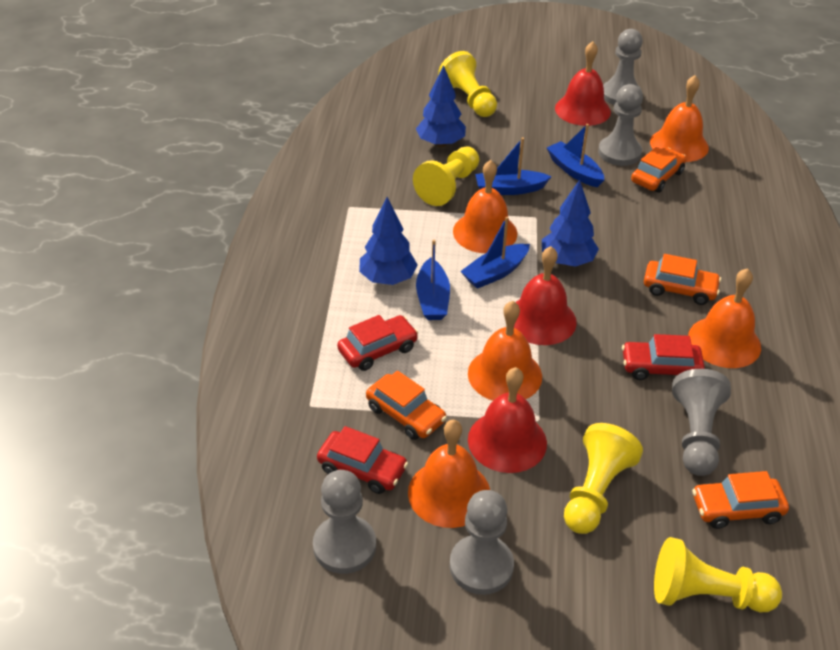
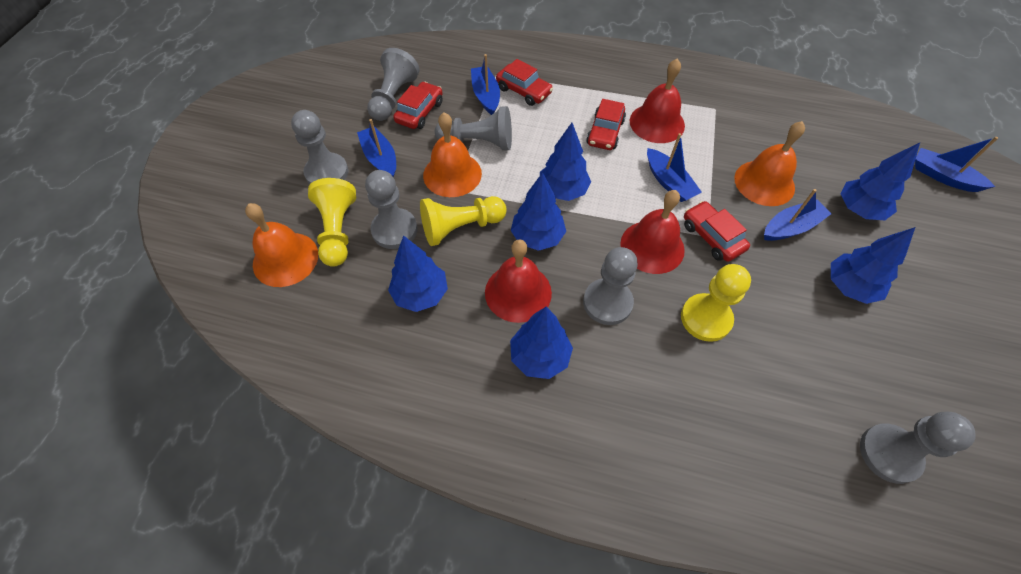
blue boat: 4 -> 5
blue tree: 3 -> 6
grey pawn: 5 -> 6
orange bell: 5 -> 3
orange car: 4 -> 0
red car: 3 -> 4
yellow pawn: 4 -> 3

